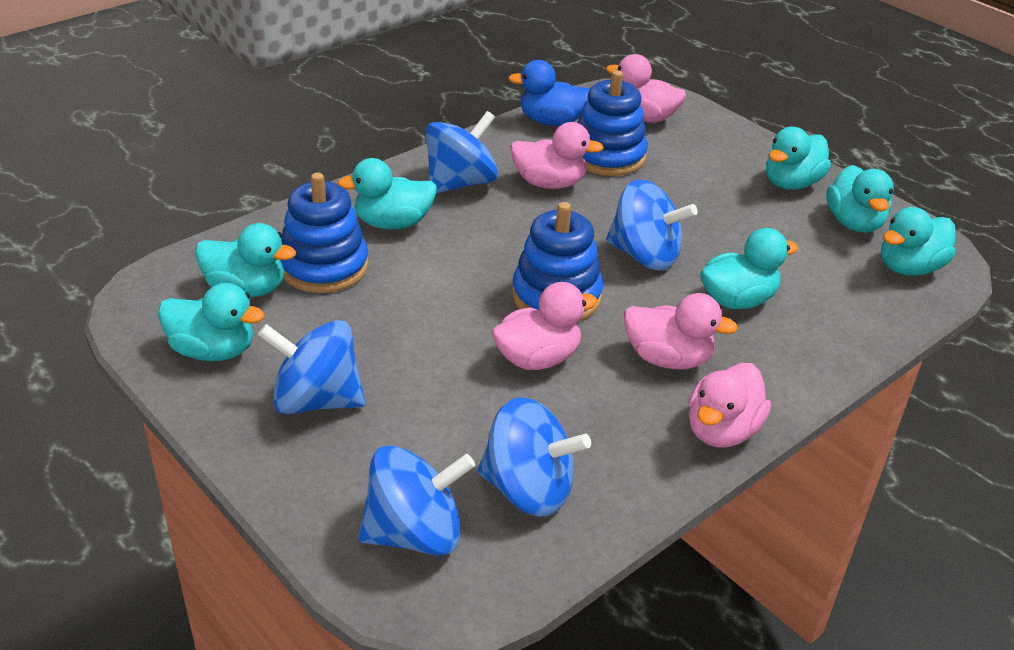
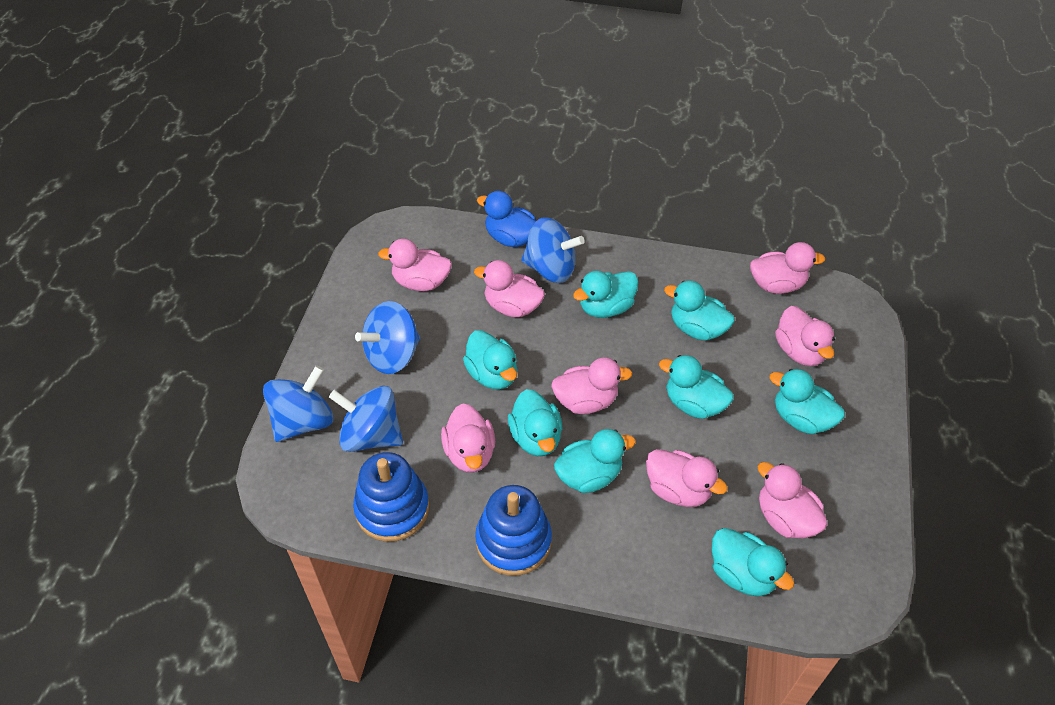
blue spinning top: 5 -> 4
blue stacking toy: 3 -> 2
pink duck: 5 -> 8
turquoise duck: 7 -> 8

